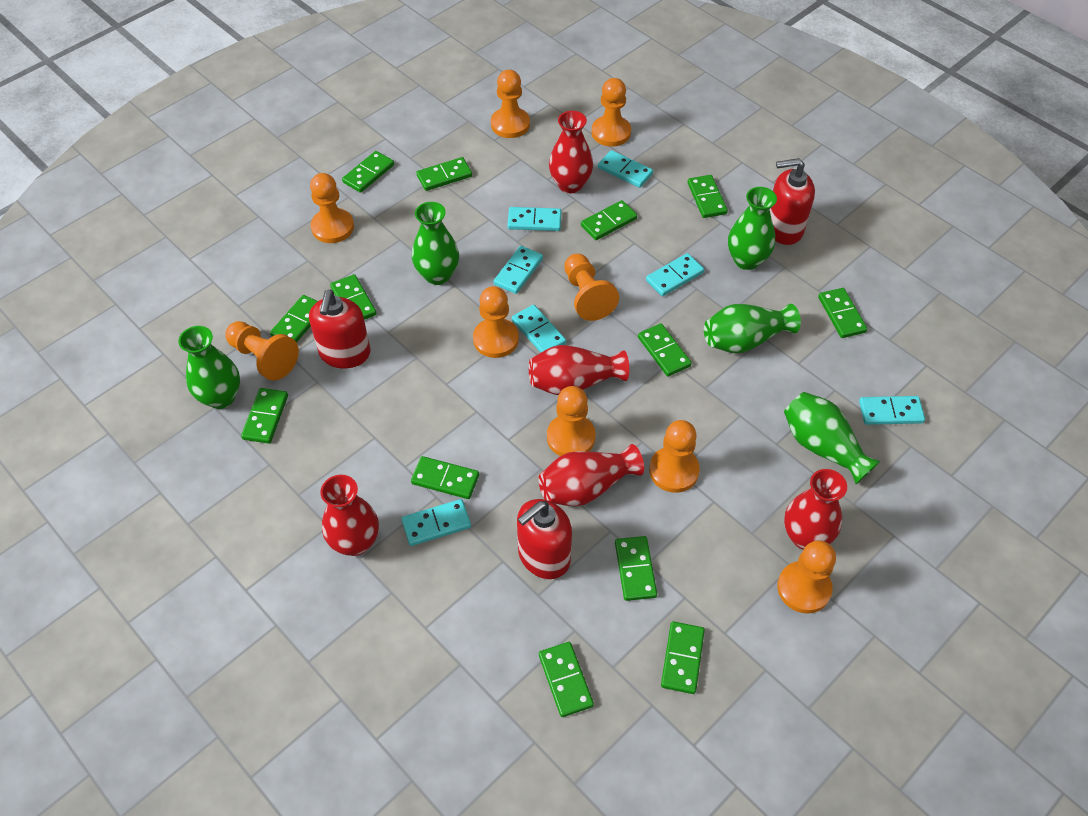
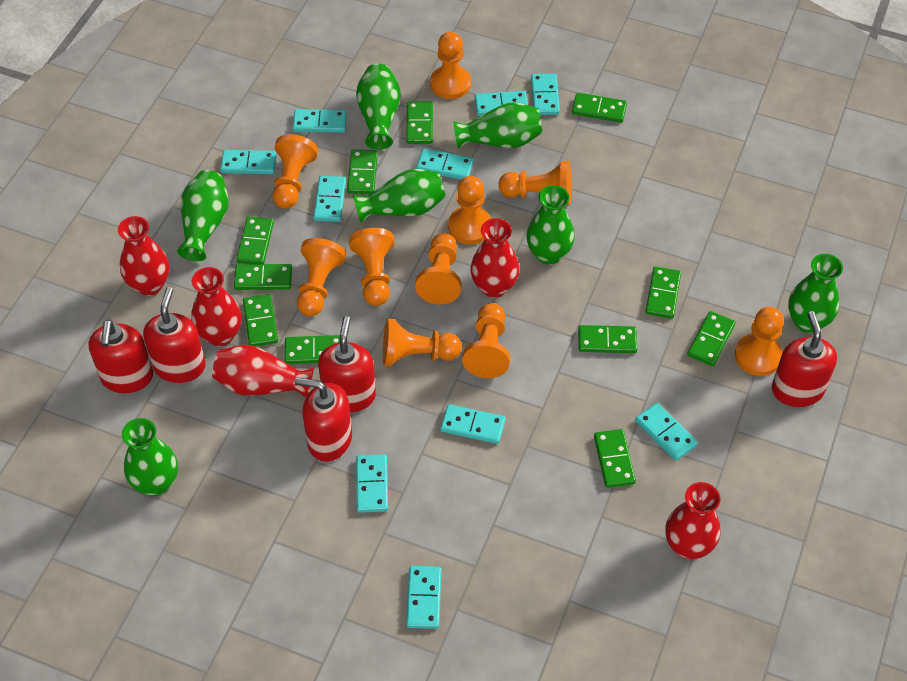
green domino: 13 -> 11
green vase: 5 -> 7
orange pawn: 9 -> 10
red soap dispenser: 3 -> 5
turquoise domino: 7 -> 10

